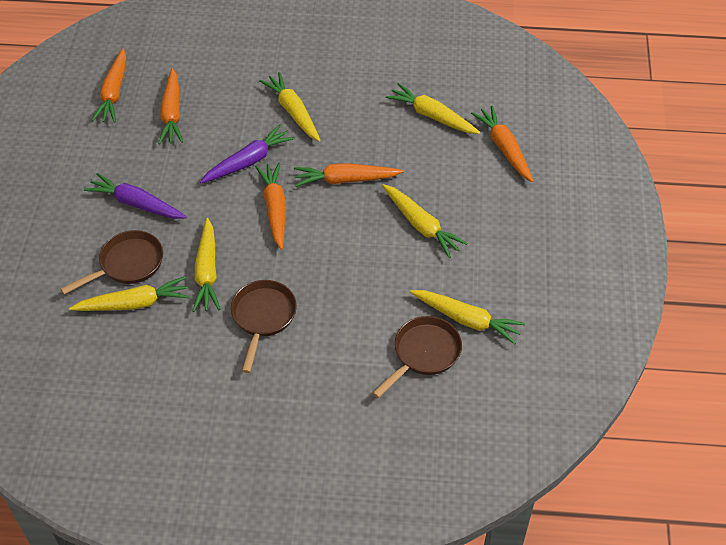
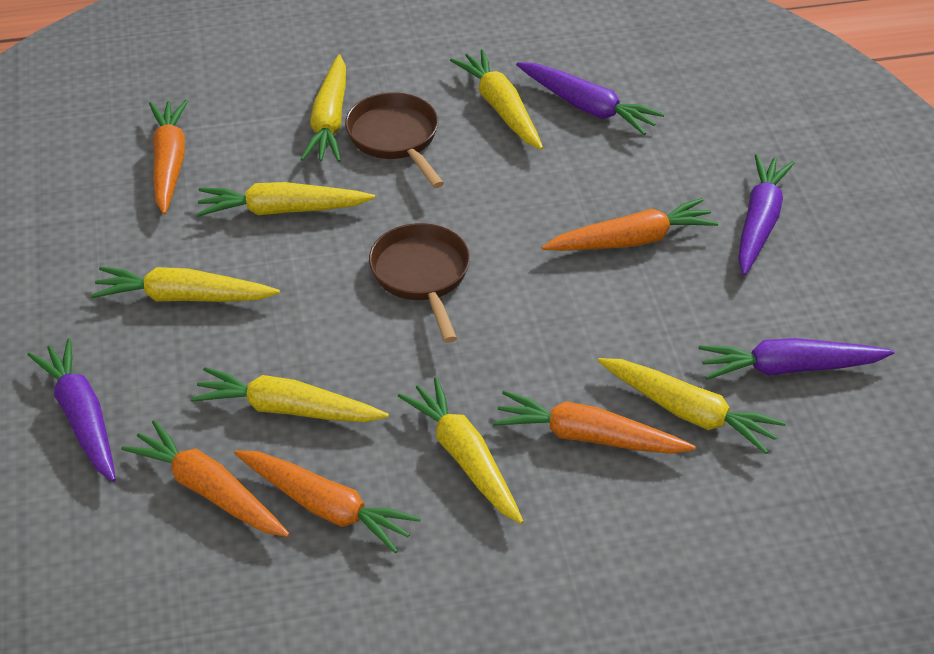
brown pan: 3 -> 2
purple carrot: 2 -> 4
yellow carrot: 6 -> 7

